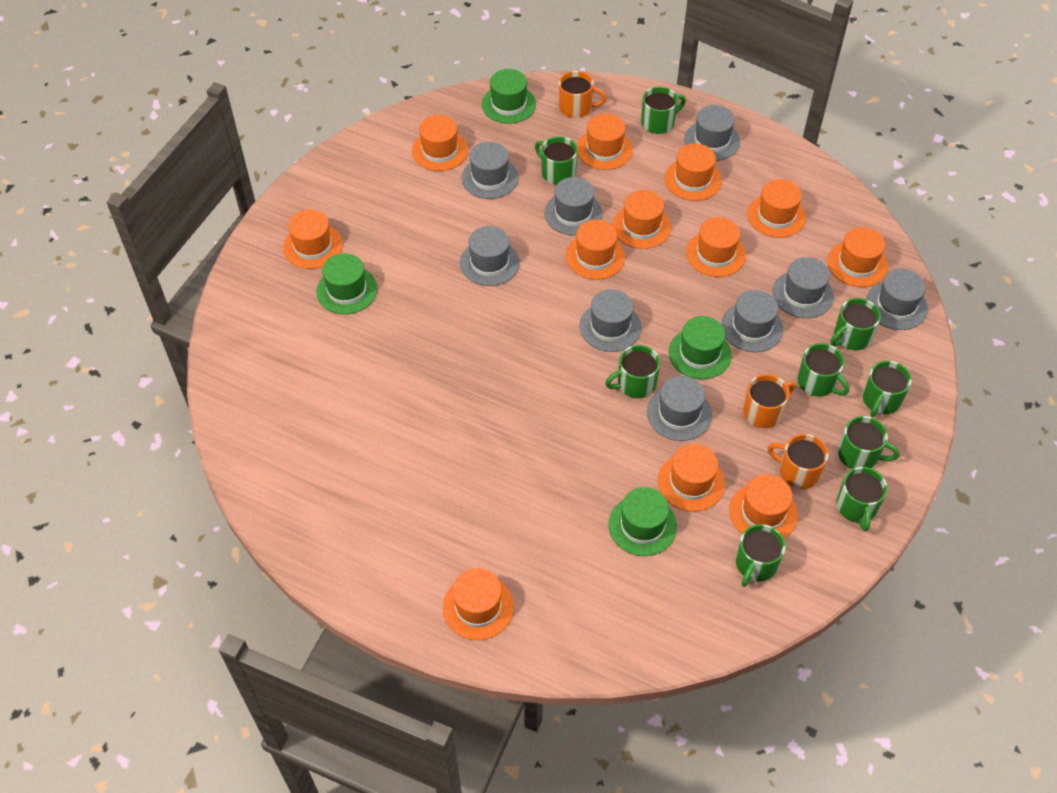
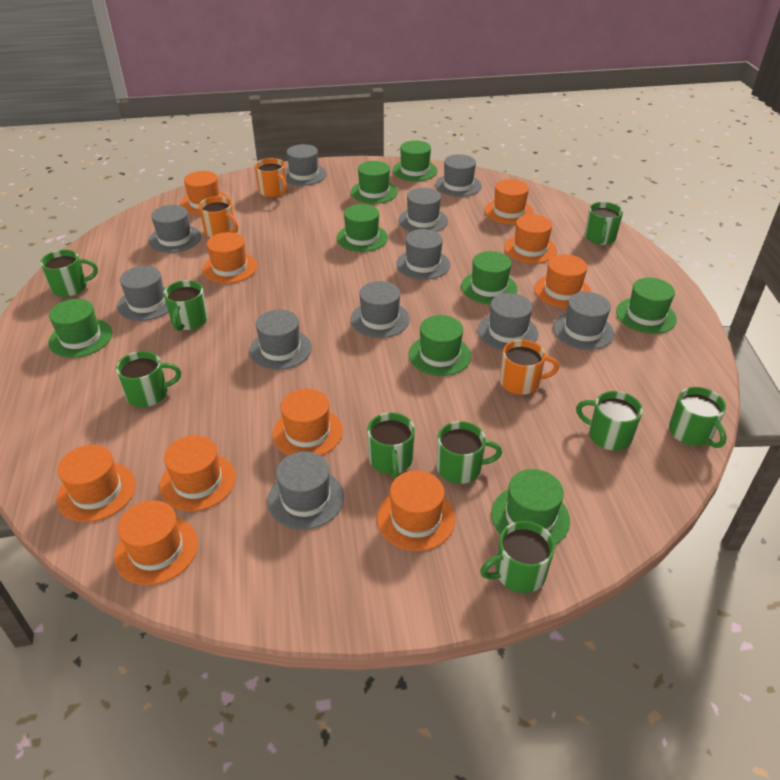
green hat: 4 -> 8
grey hat: 9 -> 11
orange hat: 12 -> 10

